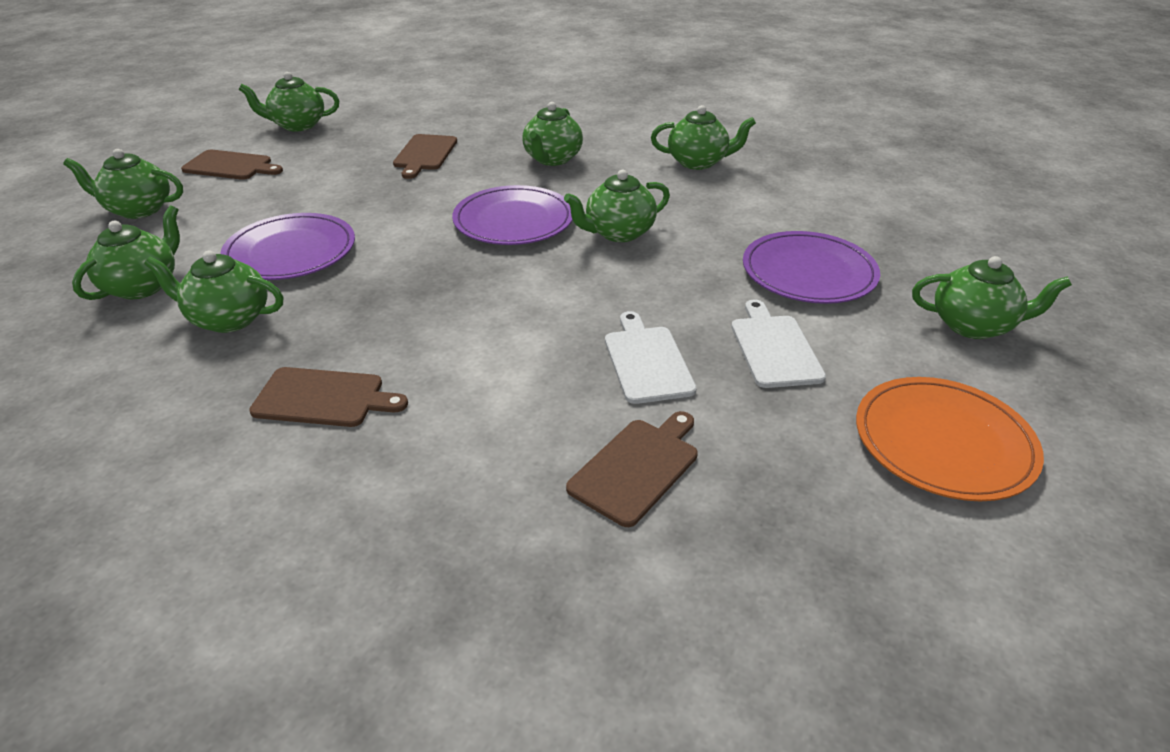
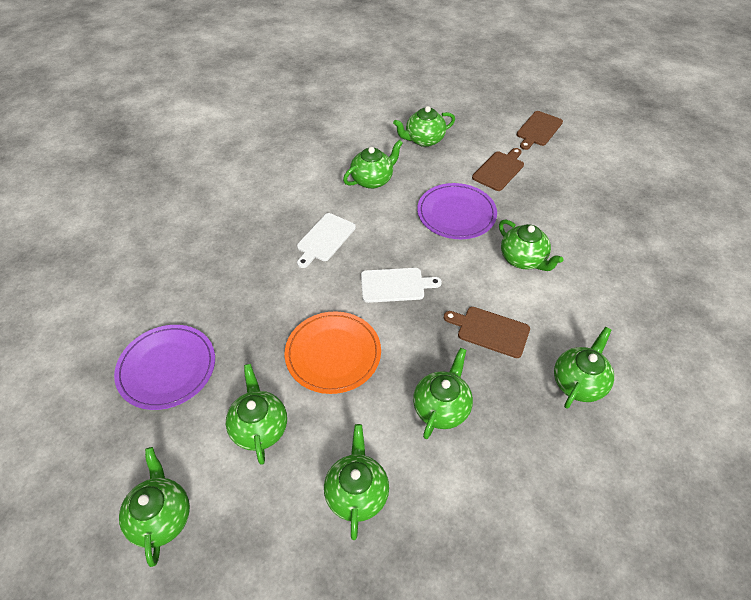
brown cutting board: 4 -> 3
purple plate: 3 -> 2

